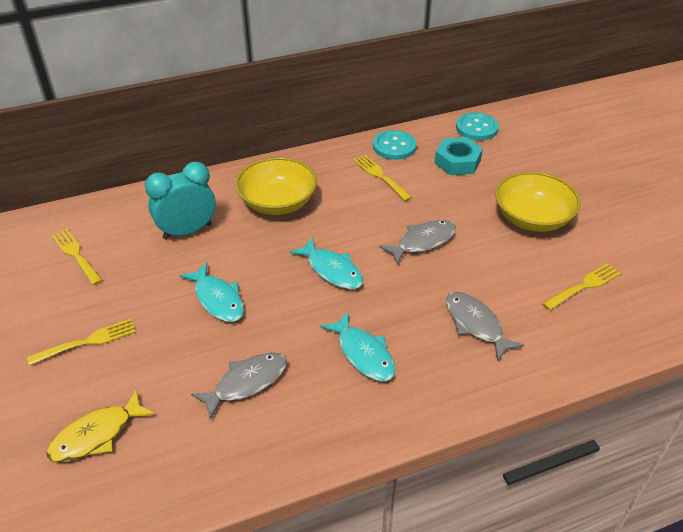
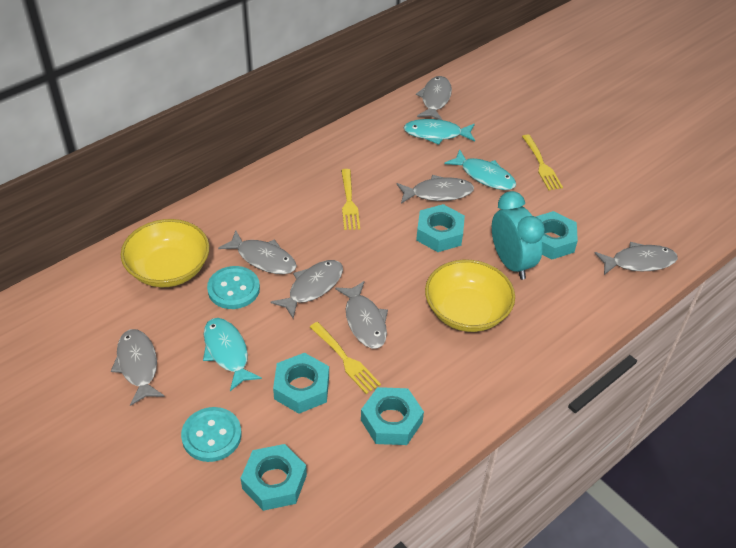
grey fish: 3 -> 7
turquoise nut: 1 -> 5
yellow fish: 1 -> 0
yellow fork: 4 -> 3

